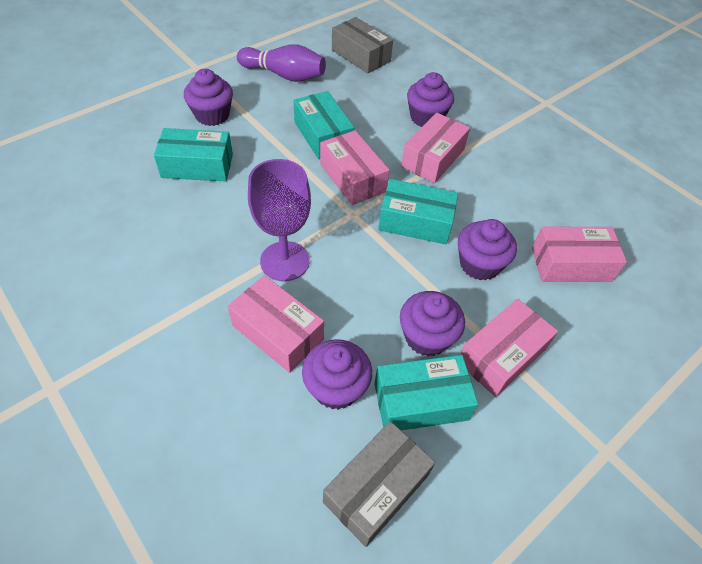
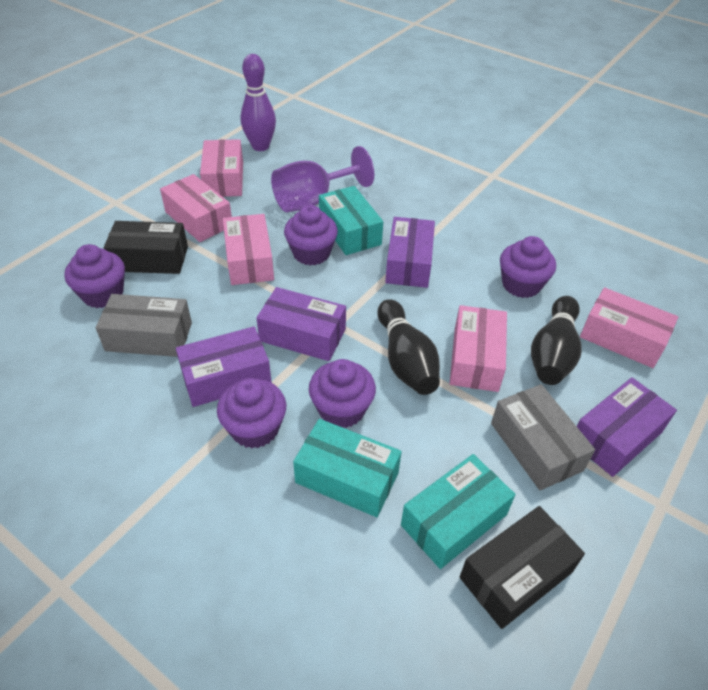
black bowling pin: 0 -> 2
black box: 0 -> 2
purple box: 0 -> 4
turquoise box: 4 -> 3

